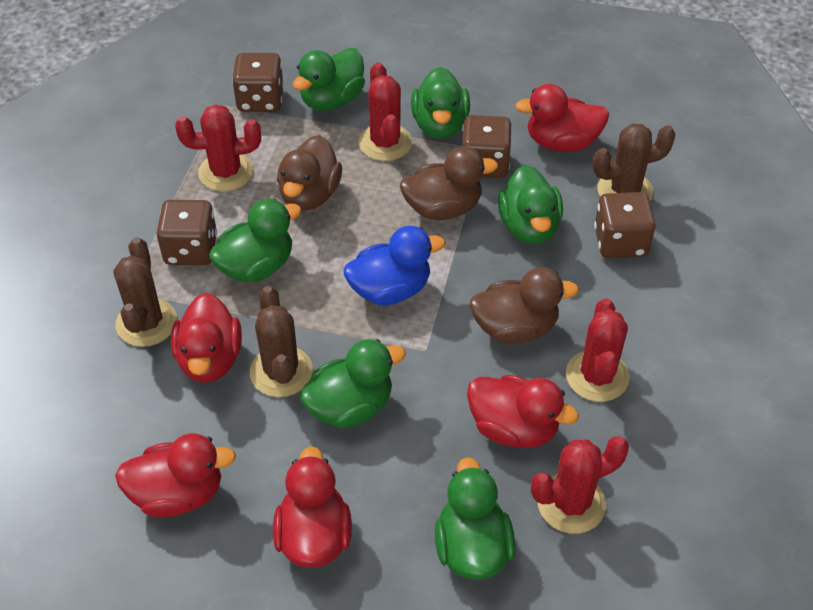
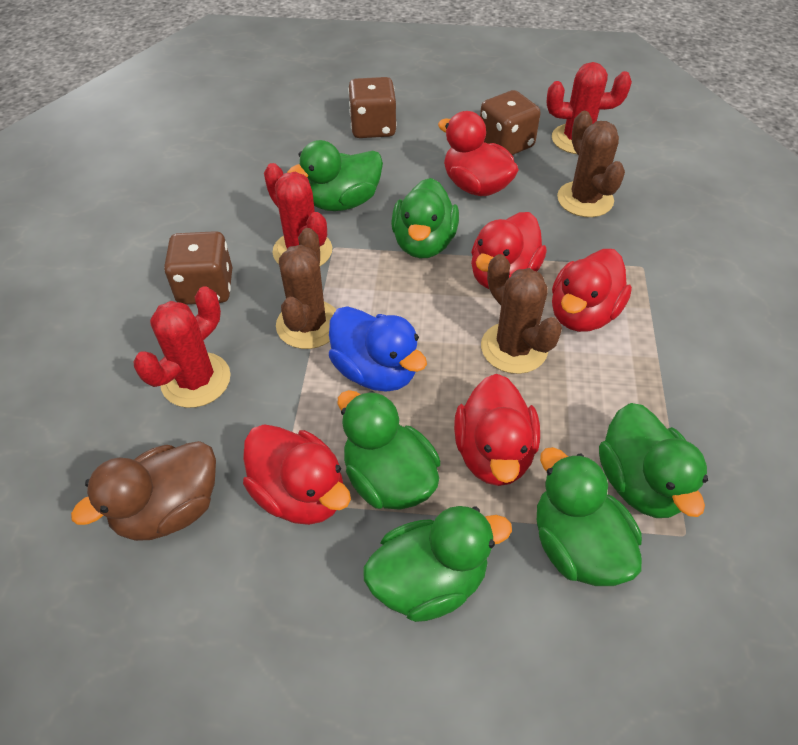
brown dice: 4 -> 3
brown duck: 3 -> 1
red cactus: 4 -> 3

